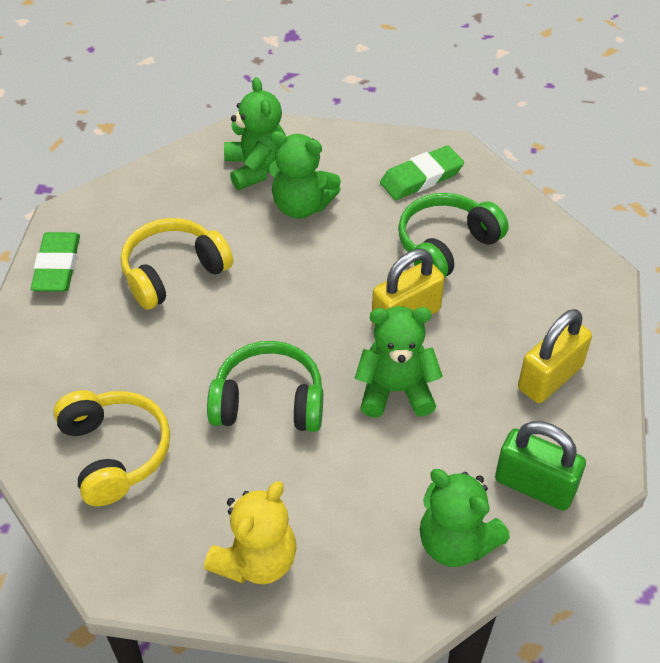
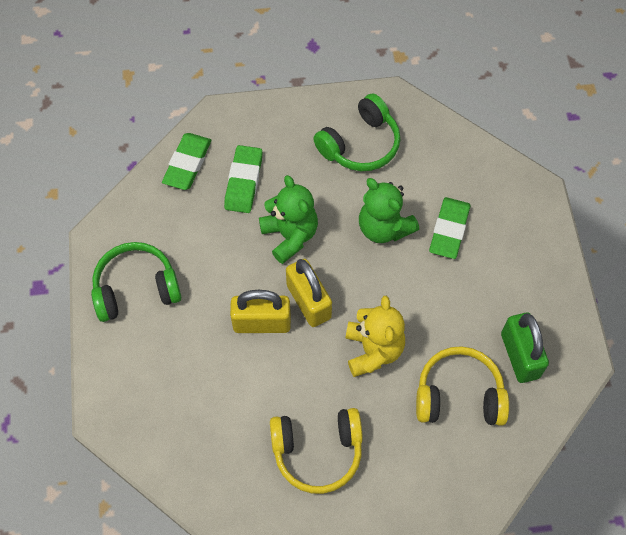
green eraser: 2 -> 3
green teddy bear: 4 -> 2

